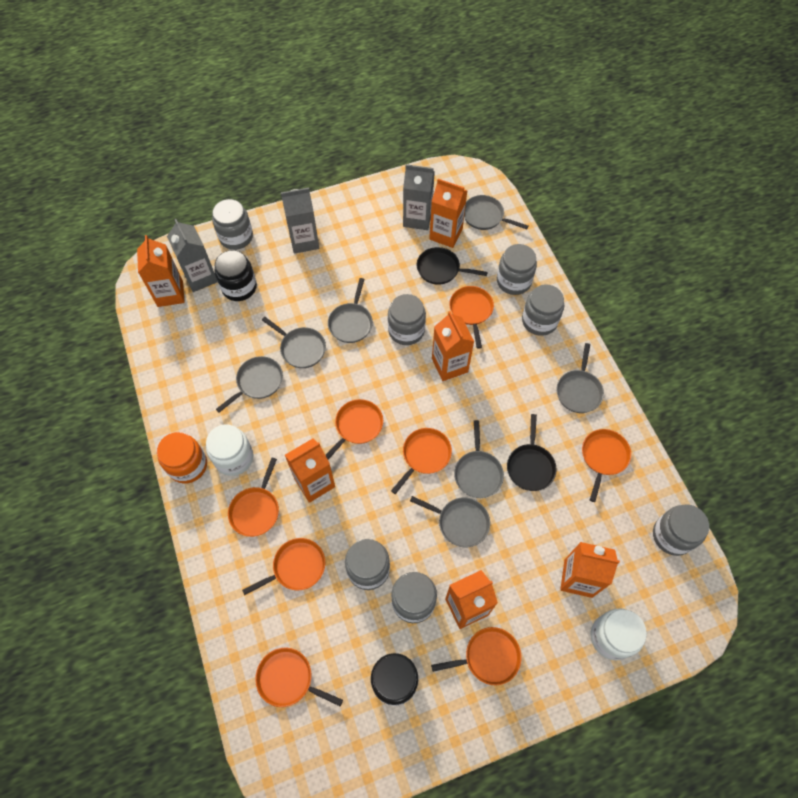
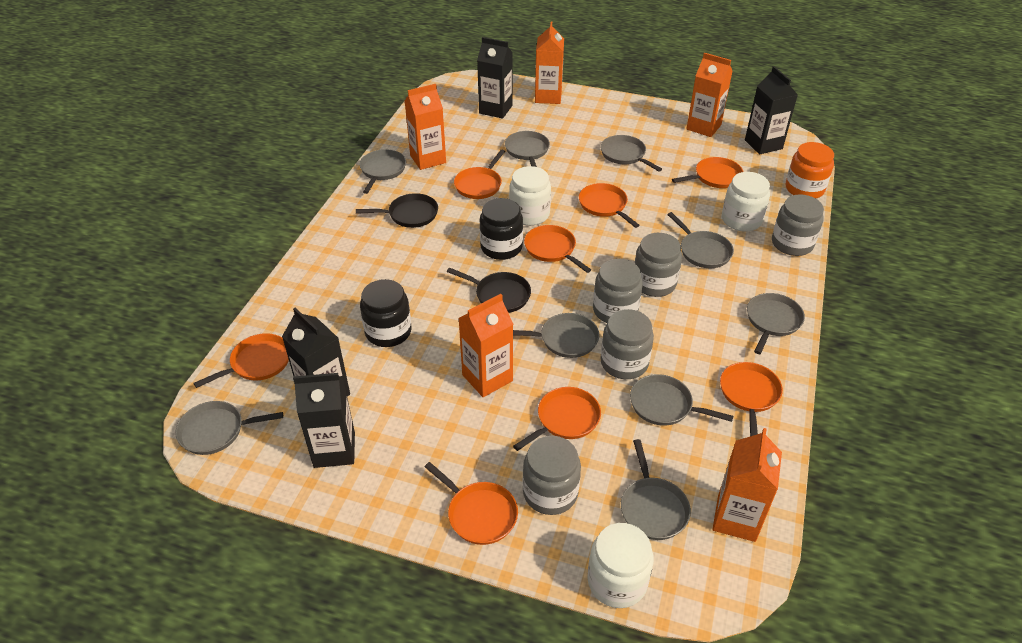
black carton: 0 -> 4
grey carton: 3 -> 0
grey jar: 7 -> 5
grey pan: 7 -> 9
orange carton: 6 -> 5
white jar: 2 -> 3

